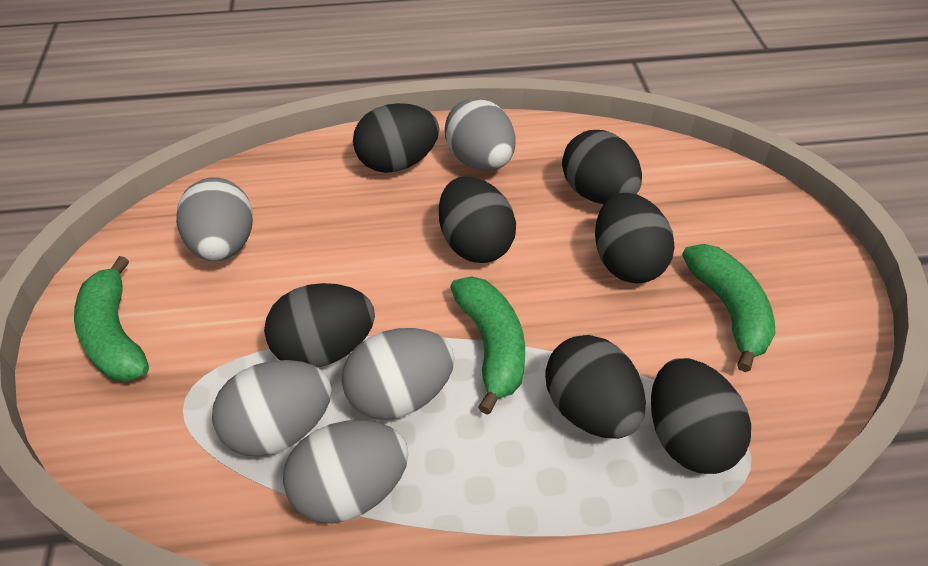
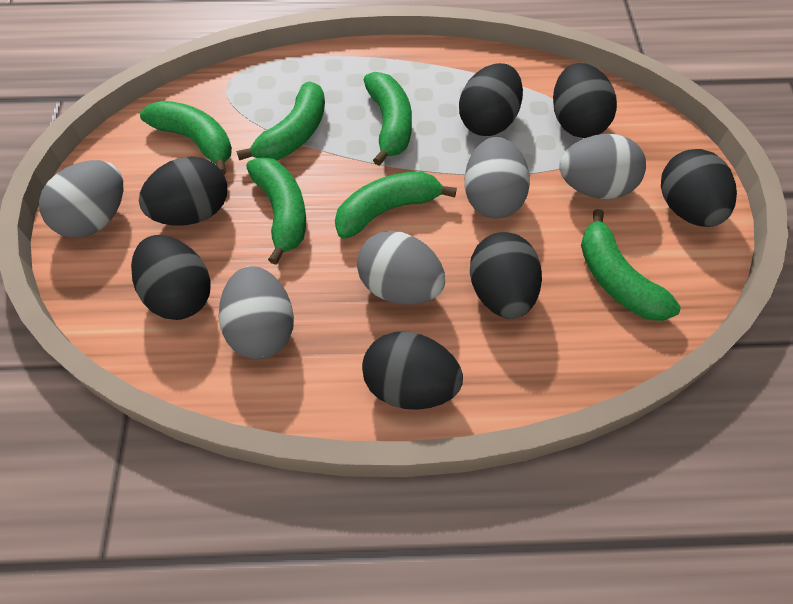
green banana: 3 -> 6

